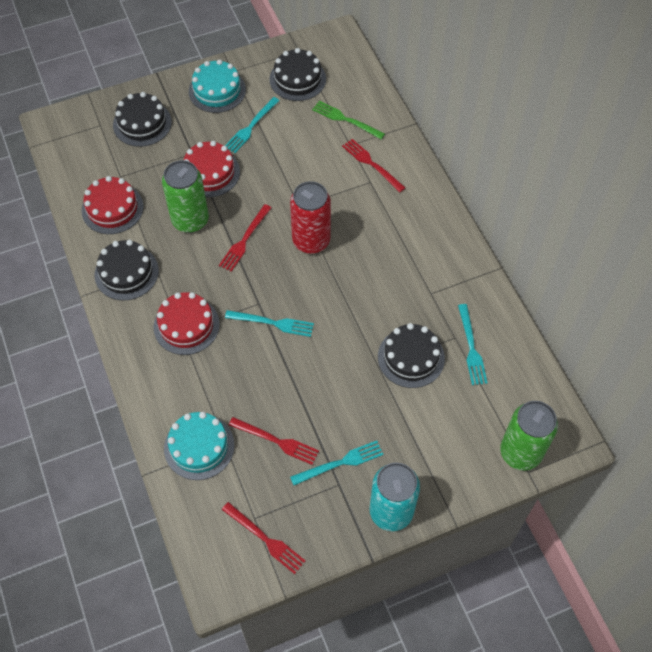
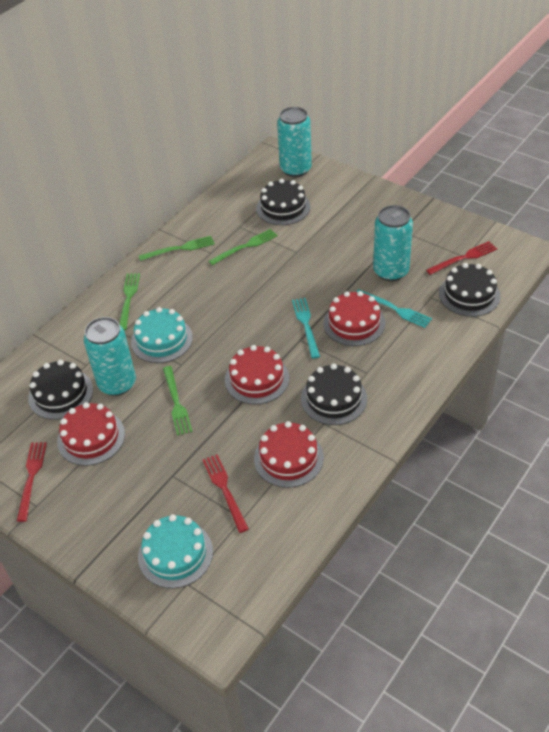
green can: 2 -> 0
green fork: 1 -> 4
red cake: 3 -> 4
red can: 1 -> 0
red fork: 4 -> 3
turquoise can: 1 -> 3
turquoise fork: 4 -> 2

